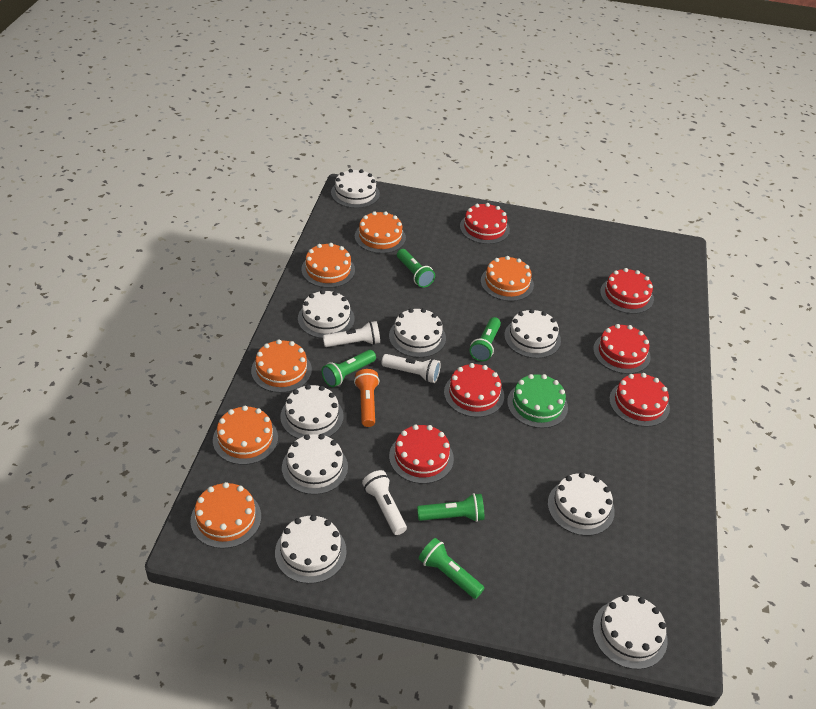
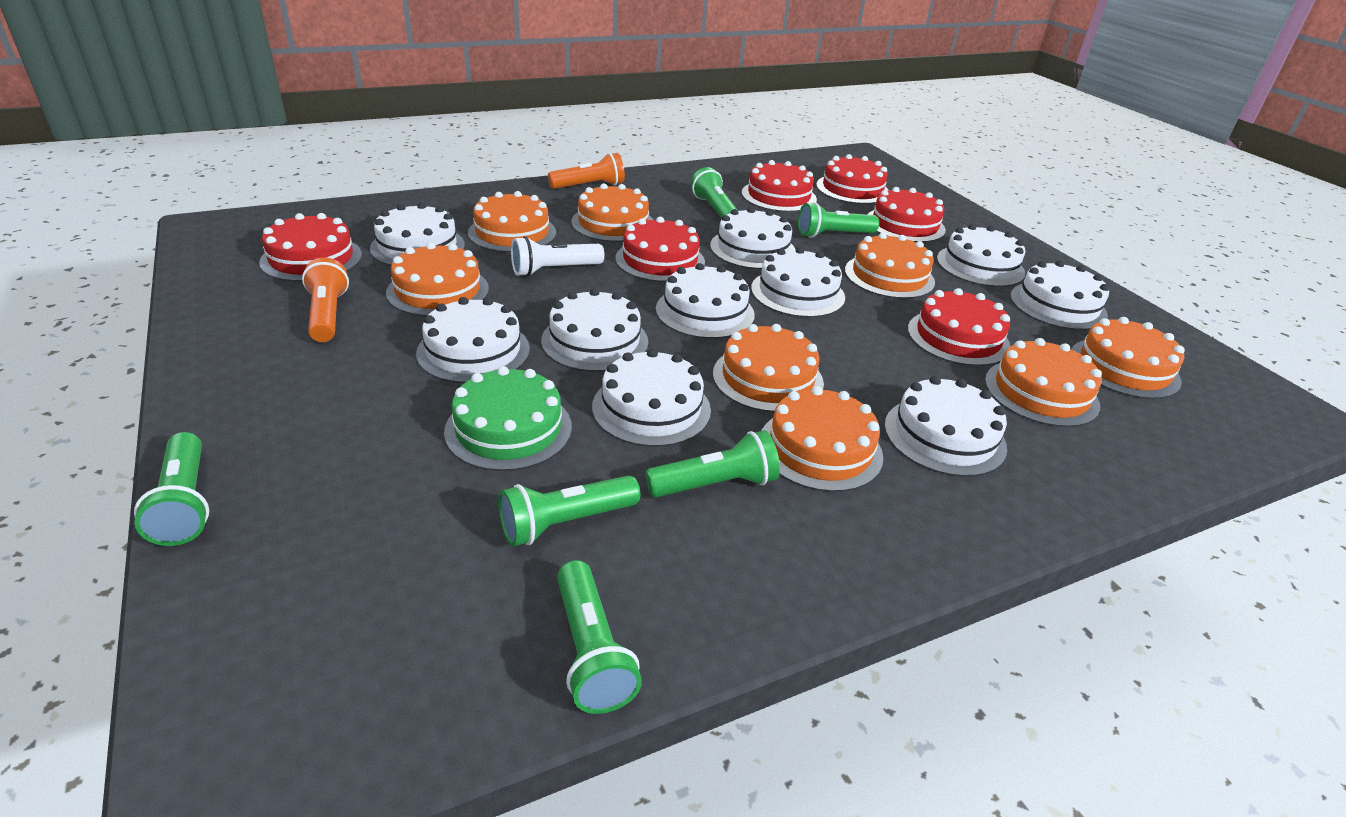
green flashlight: 5 -> 6
orange cake: 6 -> 8
orange flashlight: 1 -> 2
white cake: 9 -> 10
white flashlight: 3 -> 1

